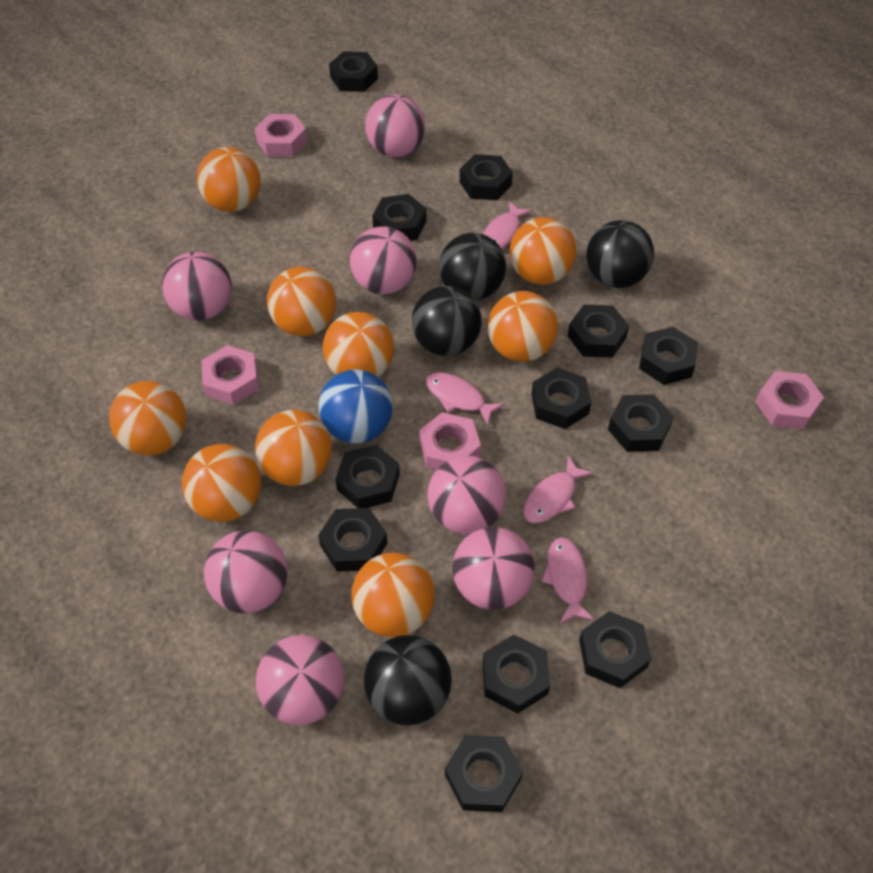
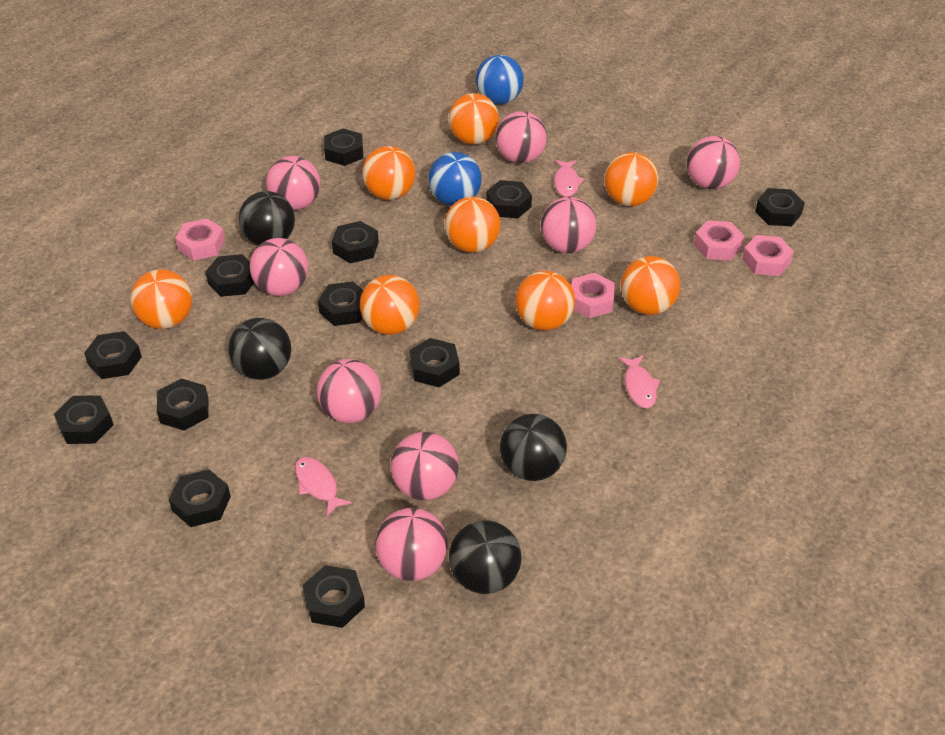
blue ball: 1 -> 2
orange ball: 9 -> 8
pink ball: 7 -> 8
pink fish: 4 -> 3

